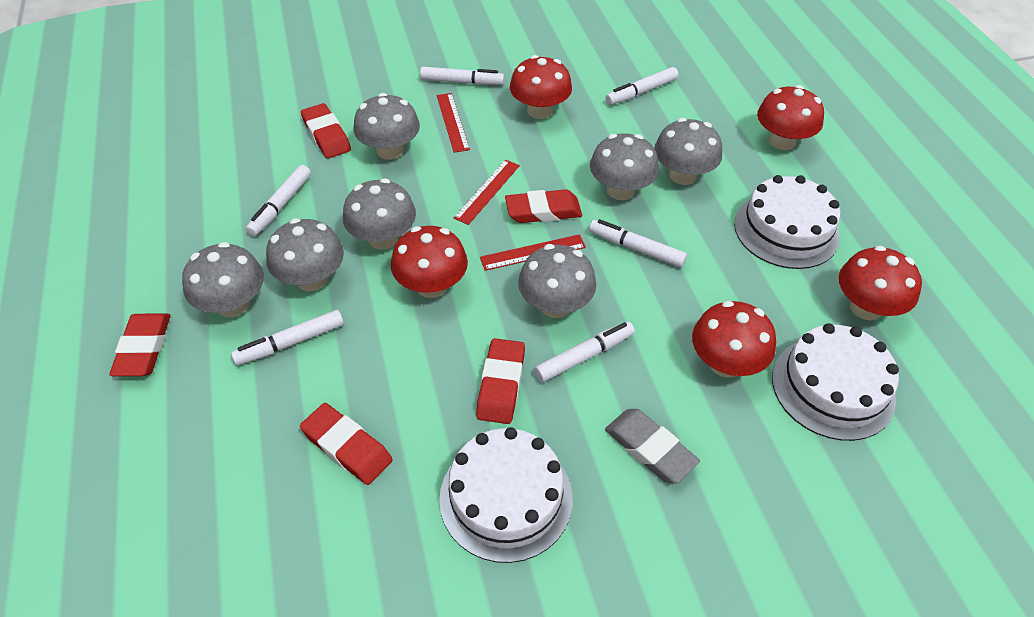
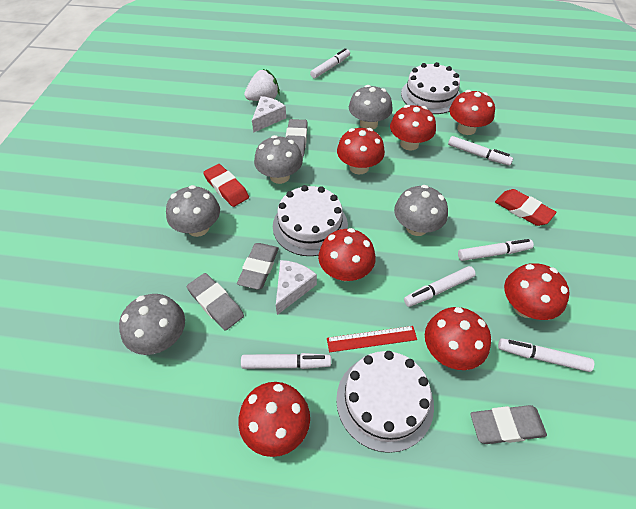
grey eraser: 1 -> 4
grey mushroom: 7 -> 5
red eraser: 5 -> 2
red mushroom: 5 -> 7
red ruler: 3 -> 1
white cheese: 0 -> 2
white strawberry: 0 -> 1

